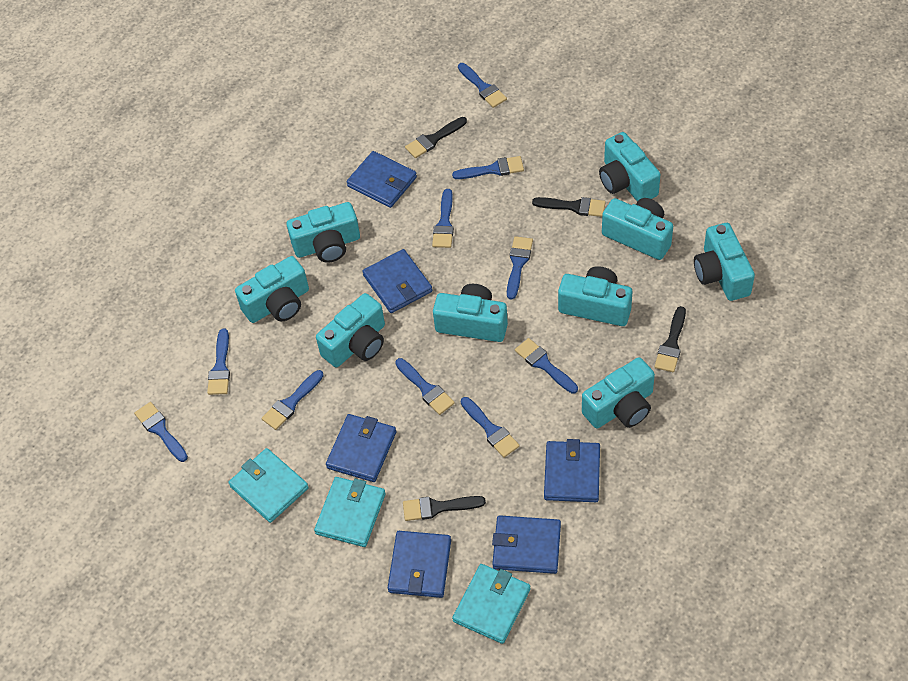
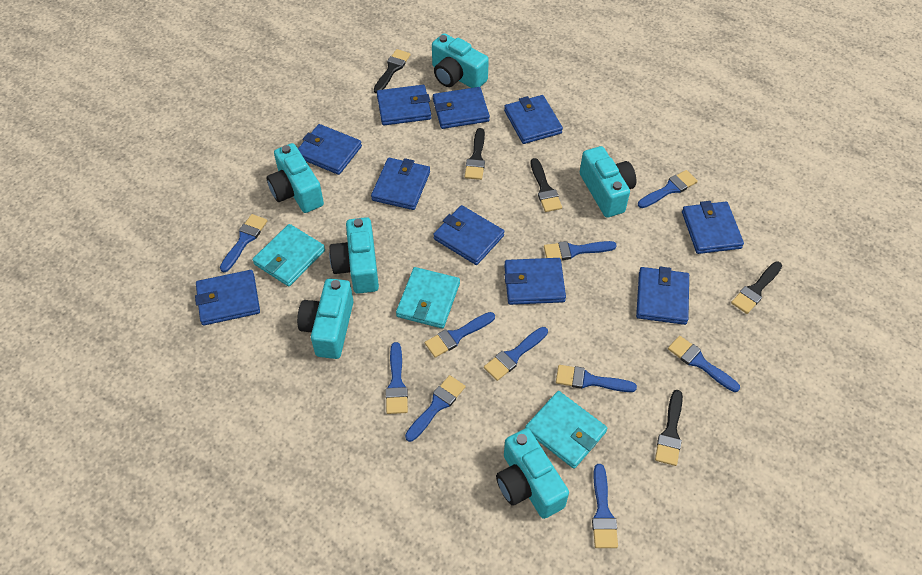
black brush: 4 -> 5
blue wallet: 6 -> 10
turquoise camera: 9 -> 6

